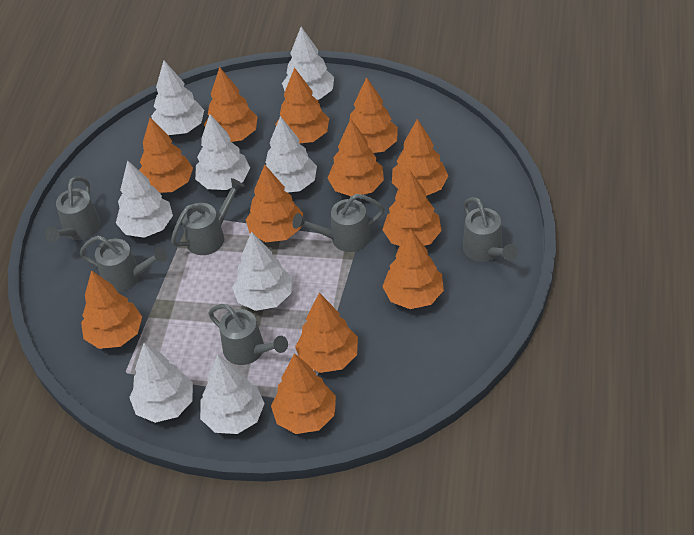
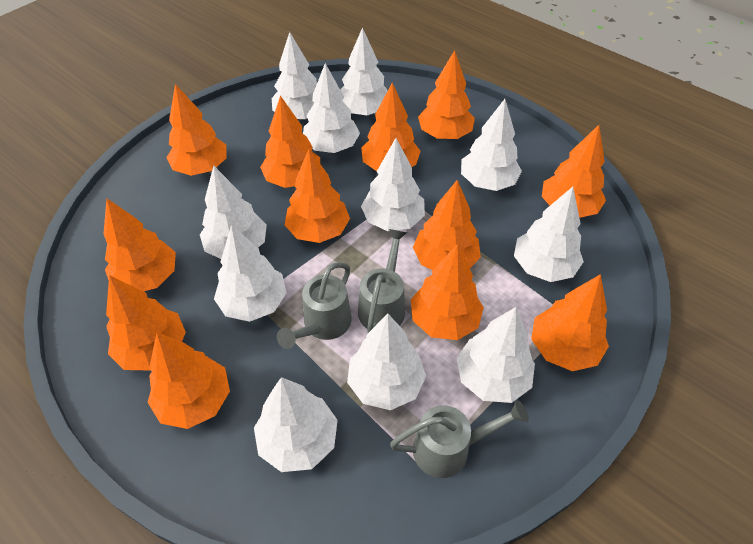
grey watering can: 6 -> 3
white tree: 8 -> 11

